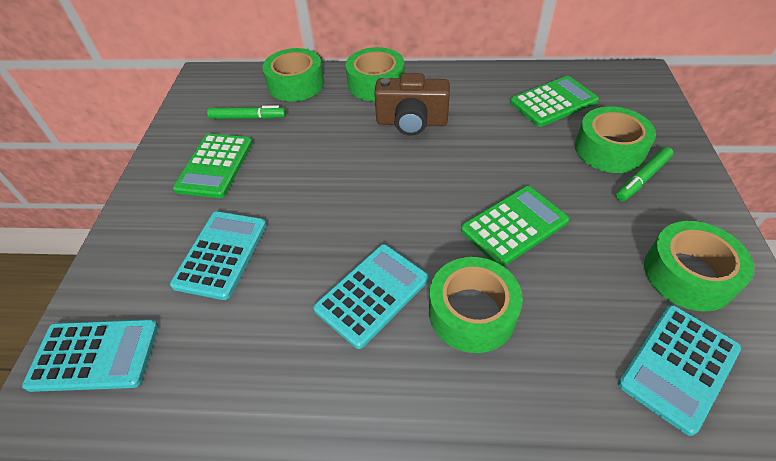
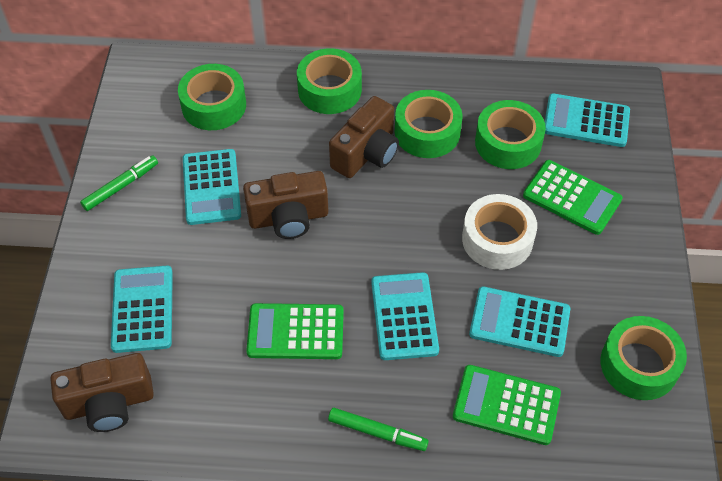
brown camera: 1 -> 3
turquoise calculator: 4 -> 5
white tape: 0 -> 1

